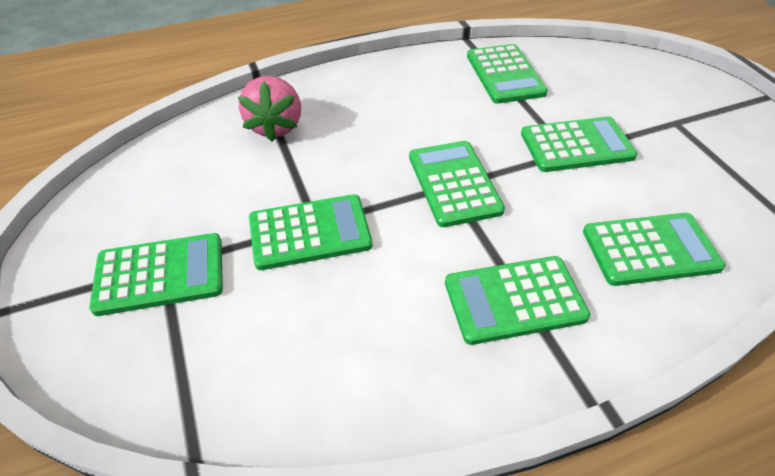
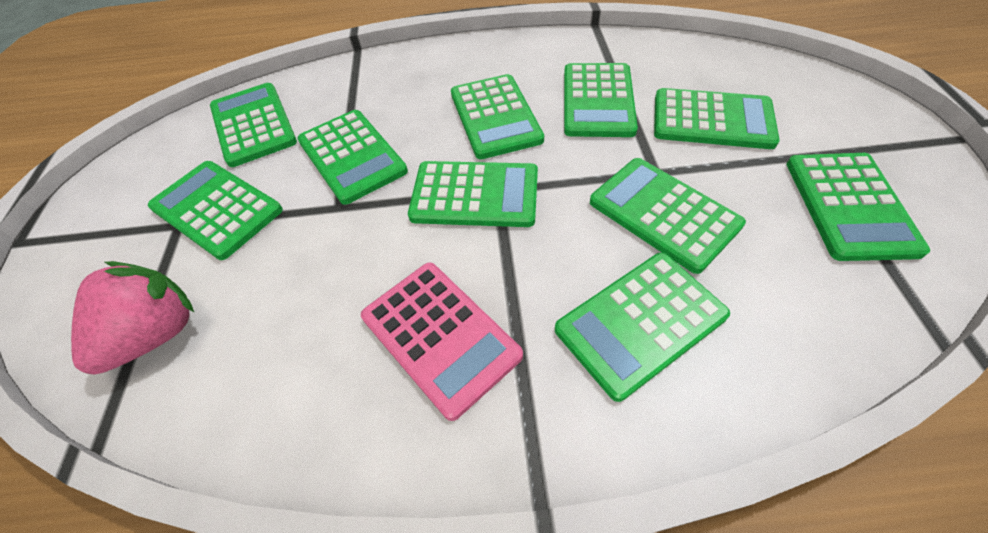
green calculator: 7 -> 10
pink calculator: 0 -> 1

